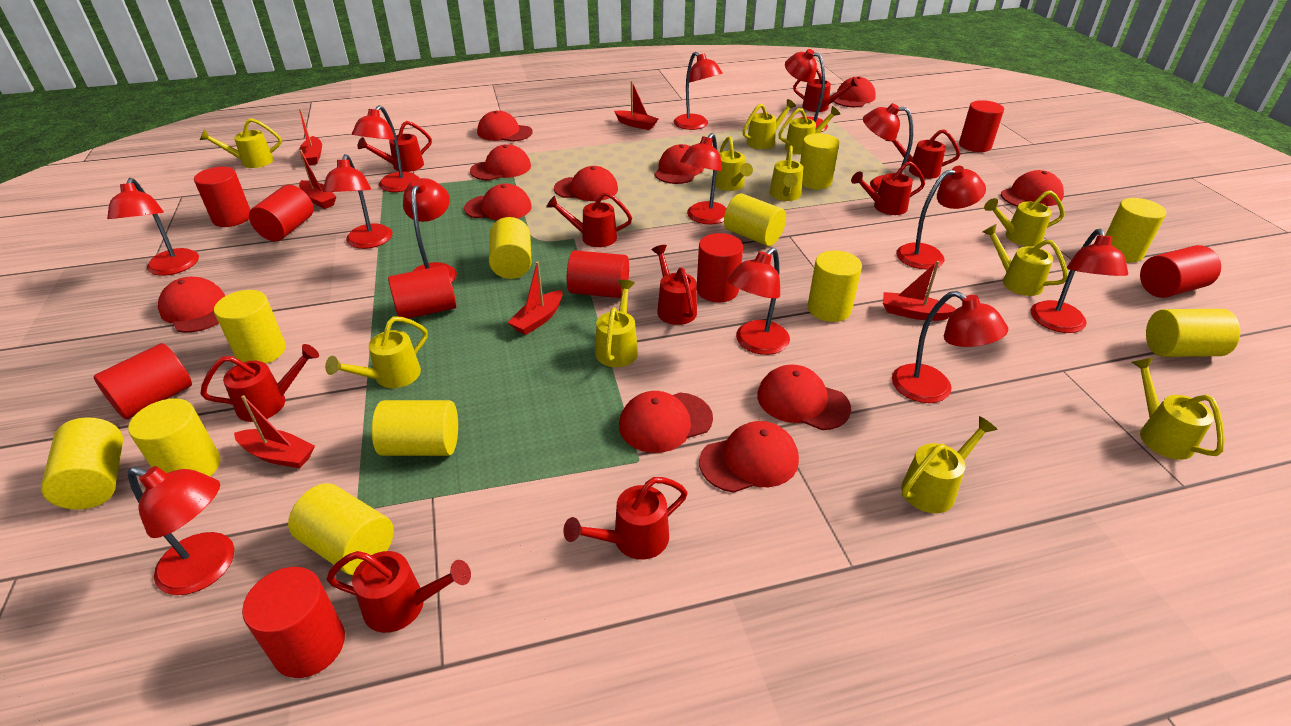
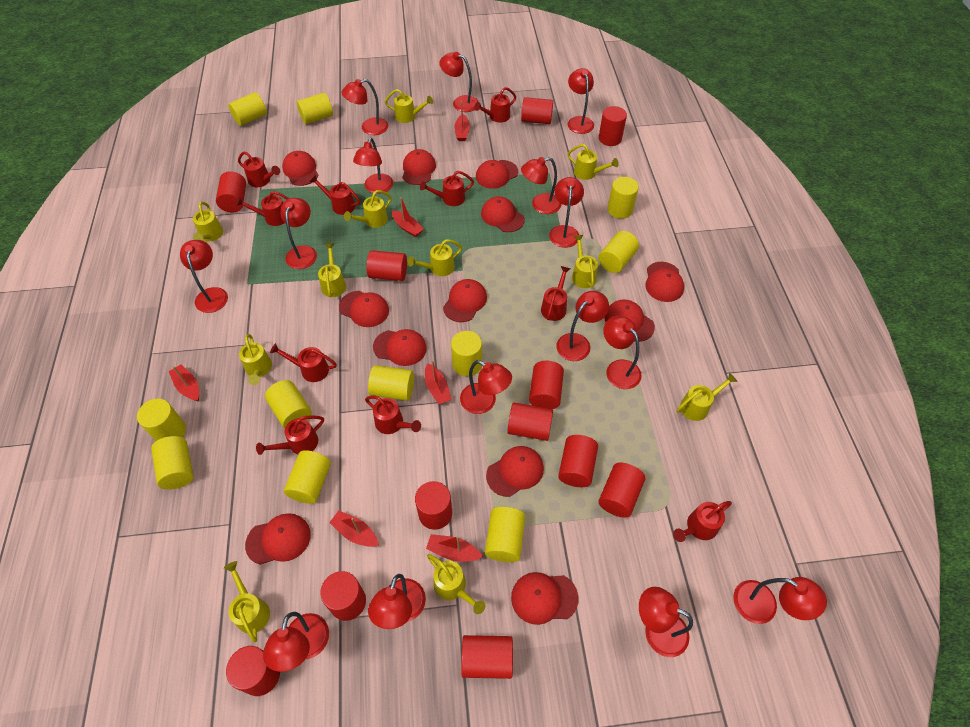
red cap: 11 -> 12
red cylinder: 9 -> 12
red lamp: 13 -> 15
red watering can: 9 -> 10

